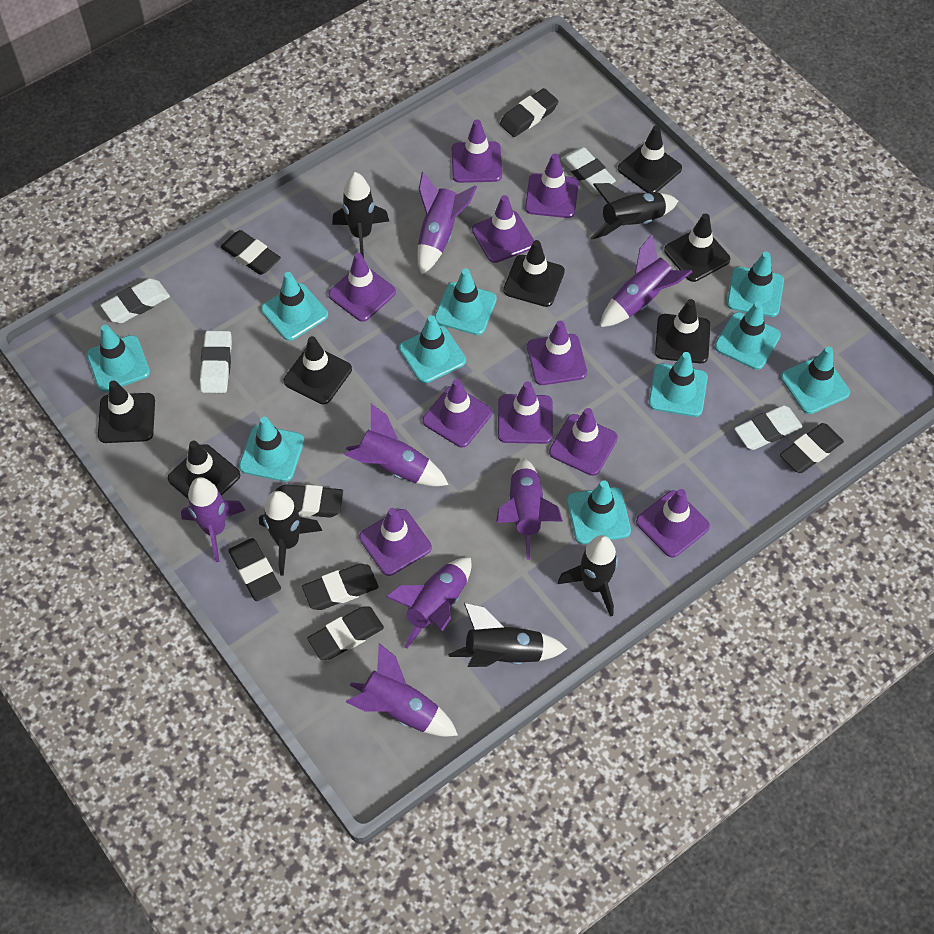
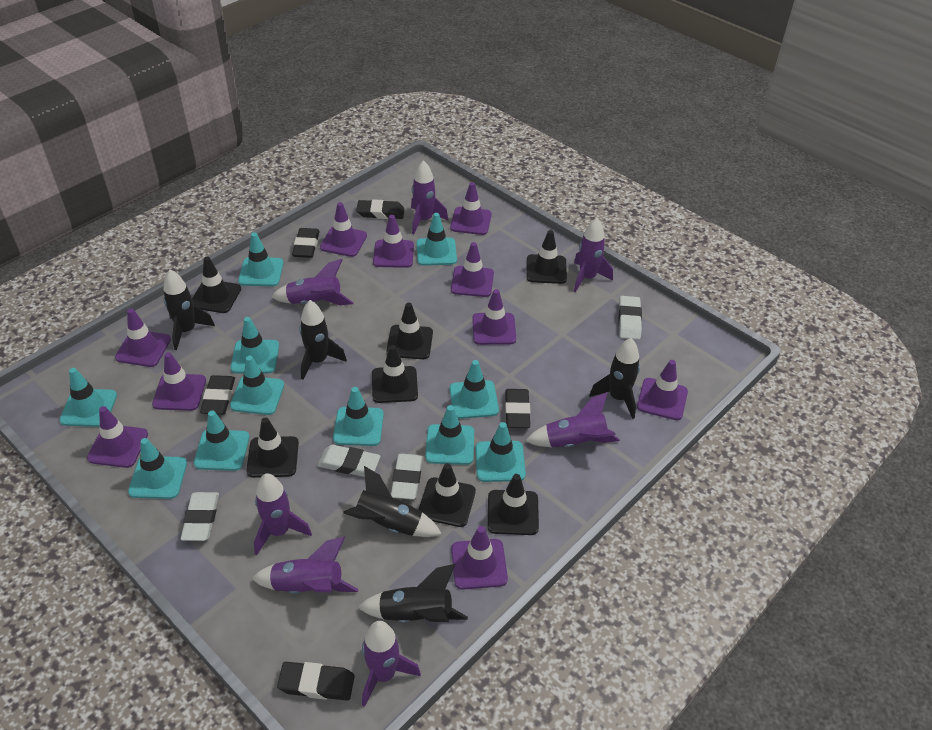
black eraser: 7 -> 5
turquoise traffic cone: 10 -> 11

